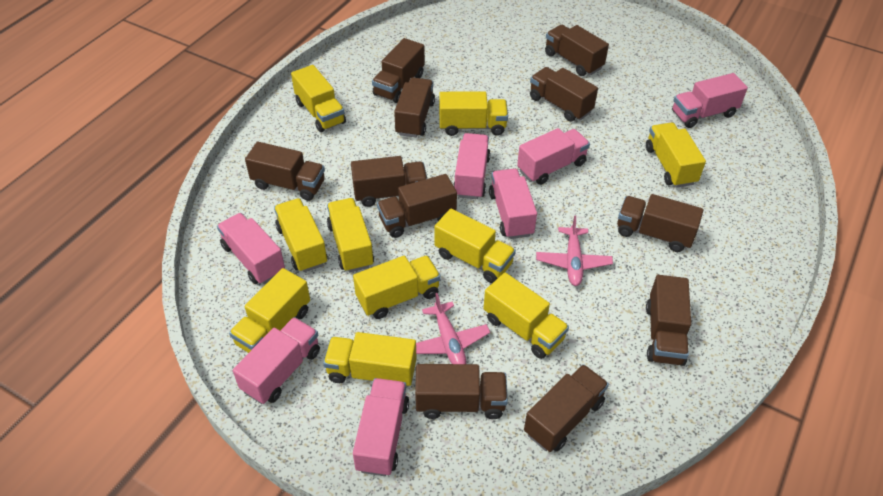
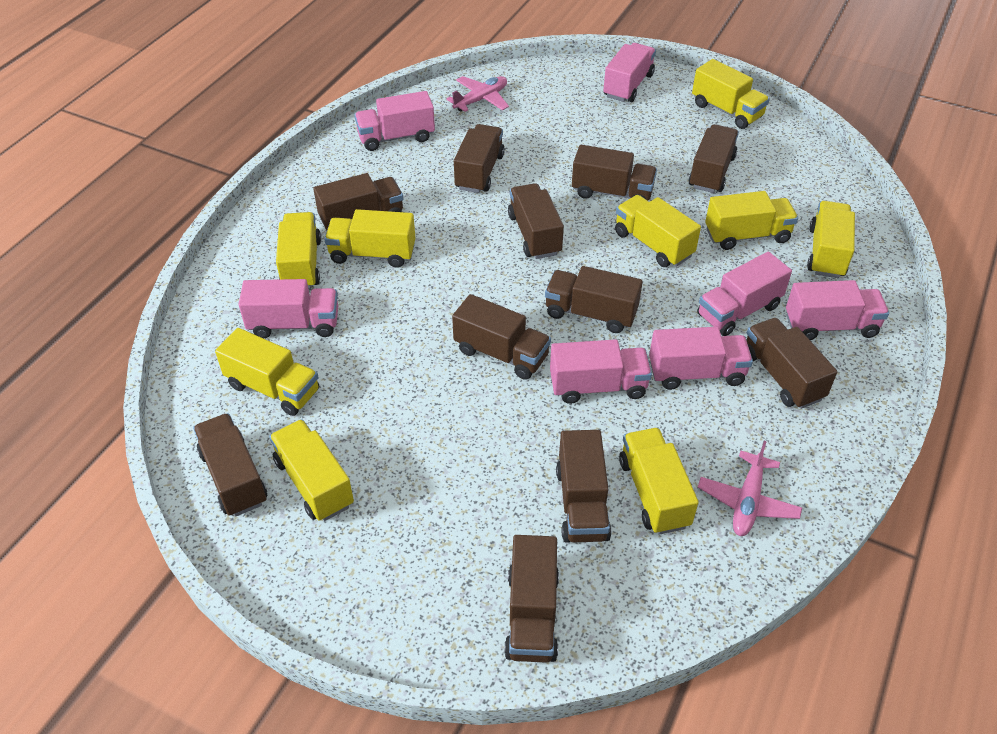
yellow truck: 10 -> 9

